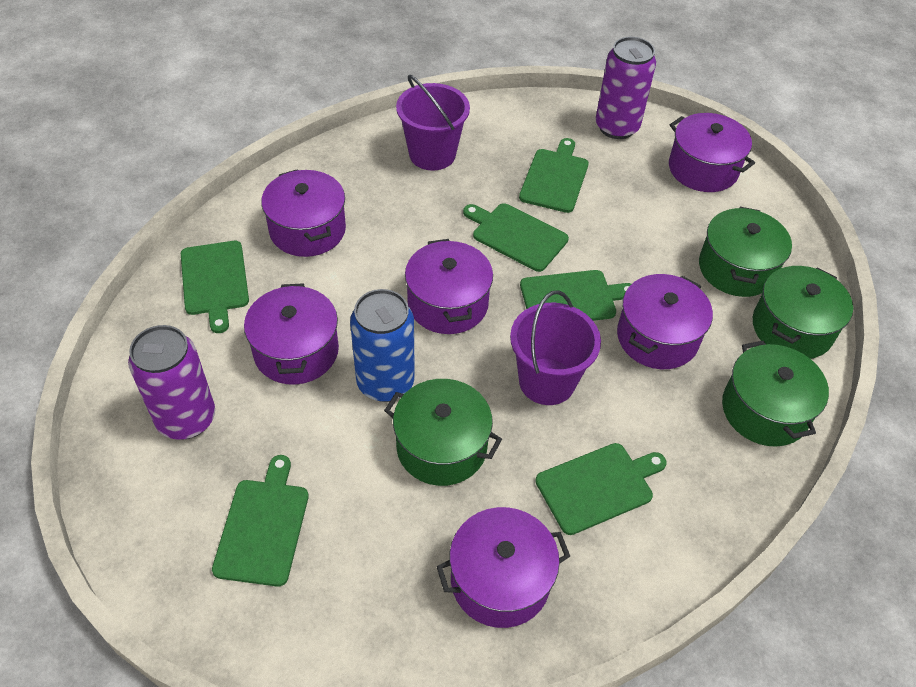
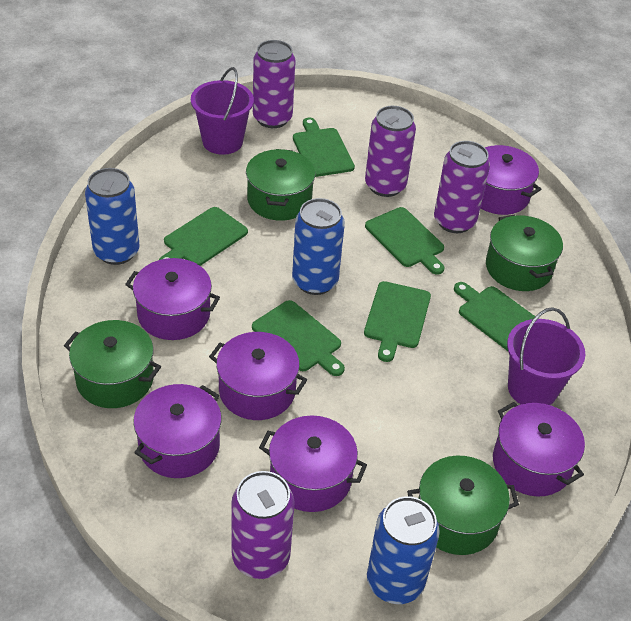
blue can: 1 -> 3
purple can: 2 -> 4

